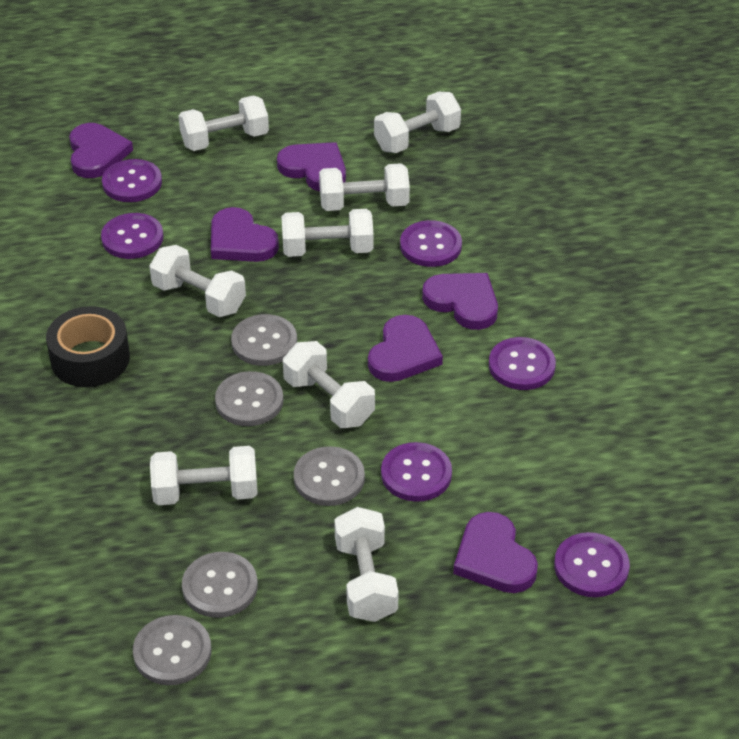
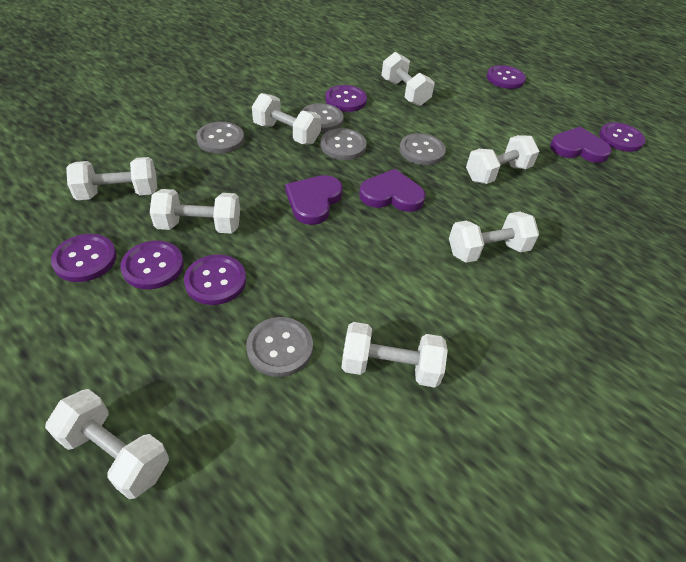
black tape: 1 -> 0
purple heart: 6 -> 3

